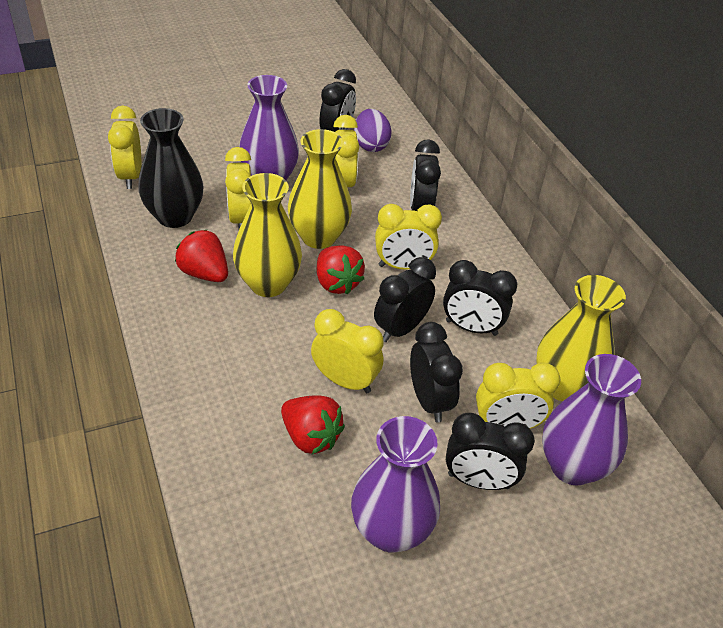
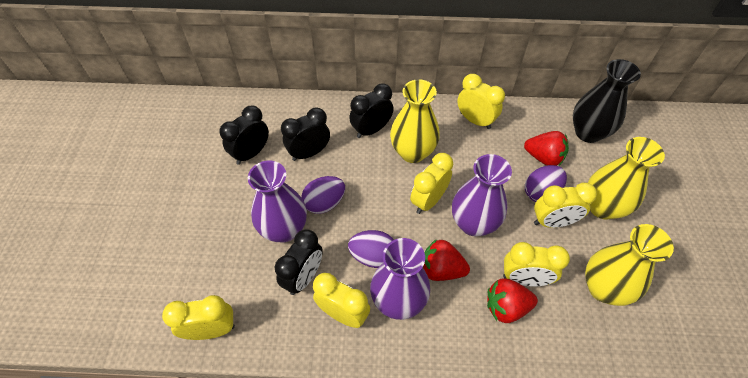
black clock: 6 -> 4
purple egg: 1 -> 3

